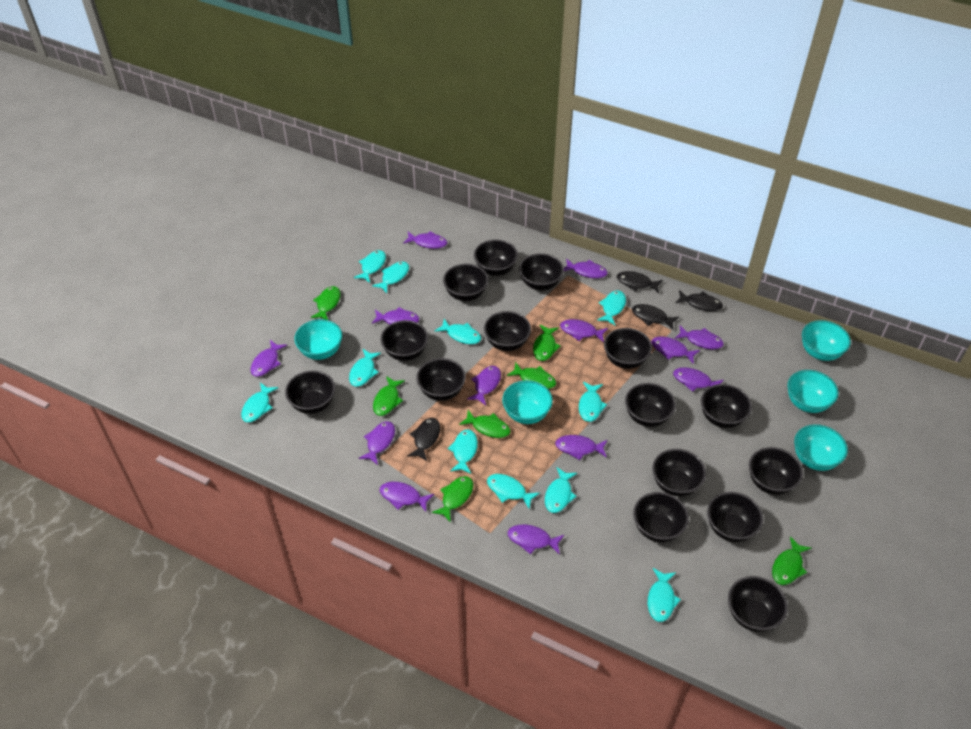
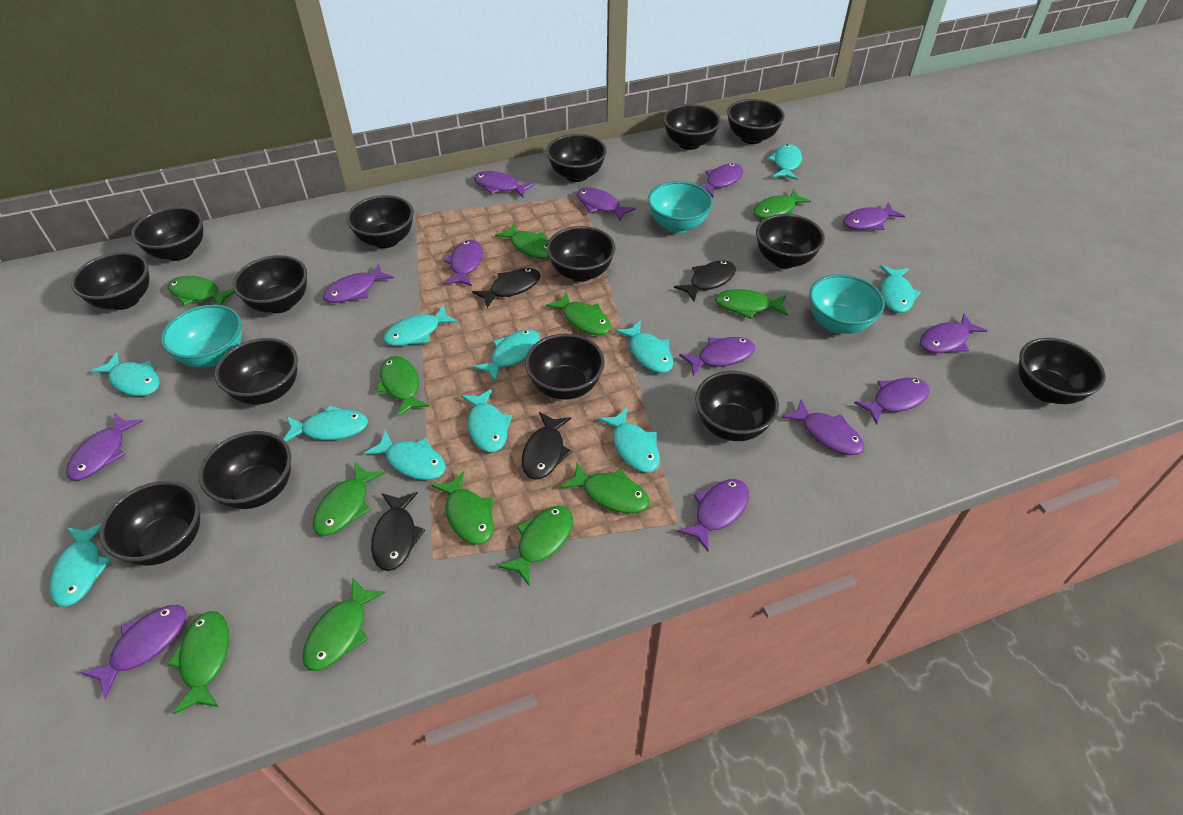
green fish: 7 -> 12
turquoise bowl: 5 -> 3

